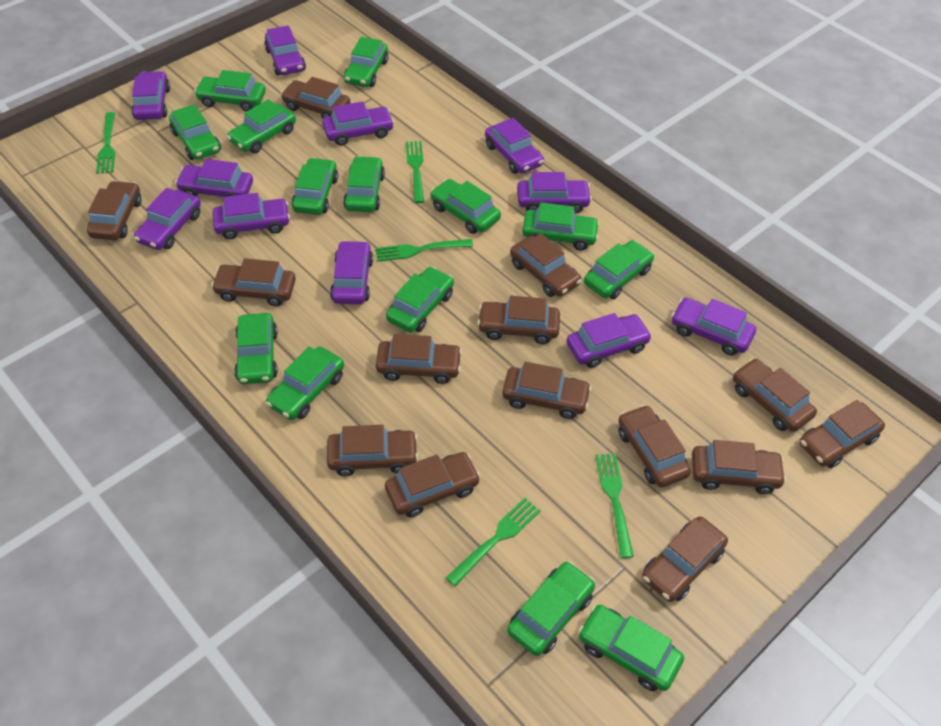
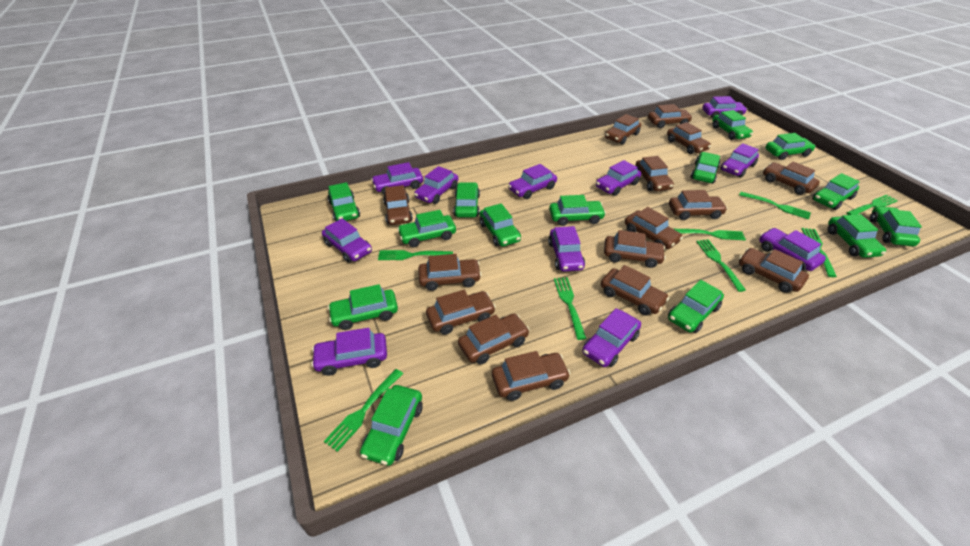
brown car: 14 -> 15
green fork: 5 -> 8

